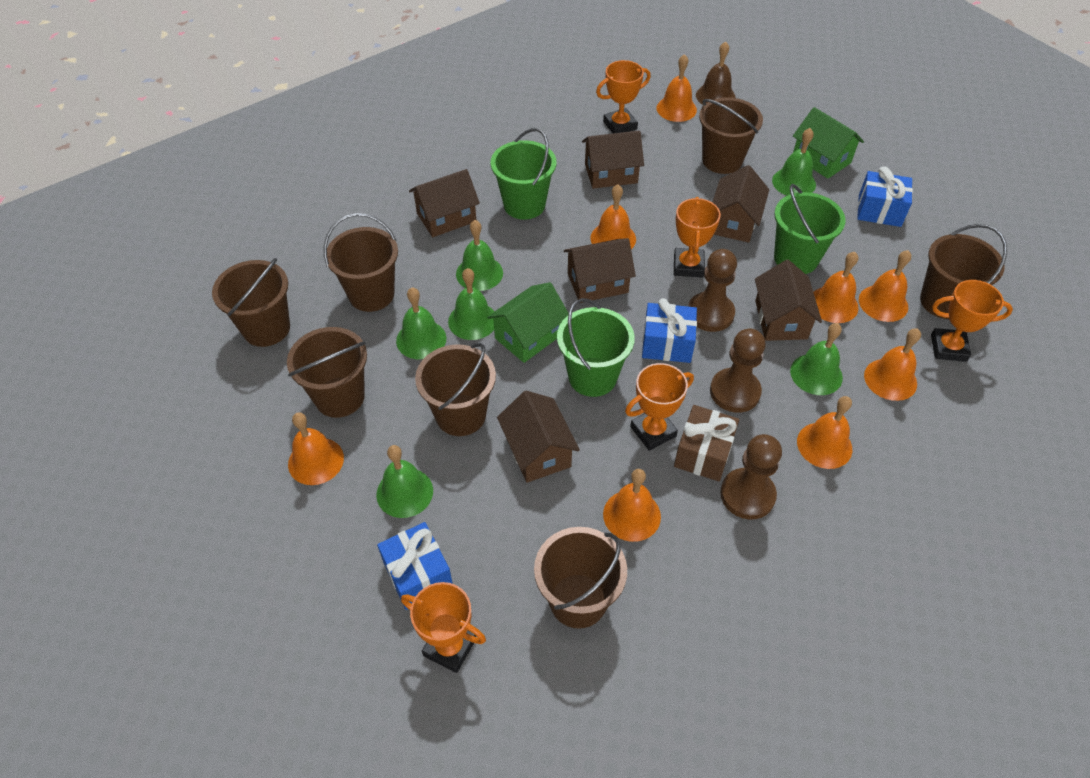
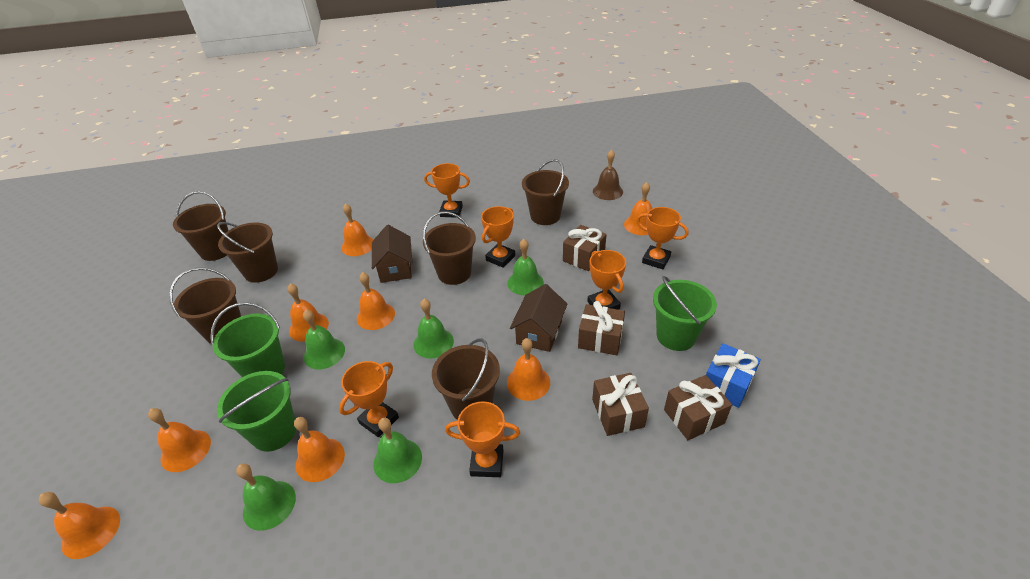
blue gift: 3 -> 1
brown bucket: 7 -> 6
brown gift: 1 -> 4
brown house: 6 -> 2
brown pawn: 3 -> 0
green bell: 6 -> 5
green house: 2 -> 0
orange trophy: 5 -> 6

